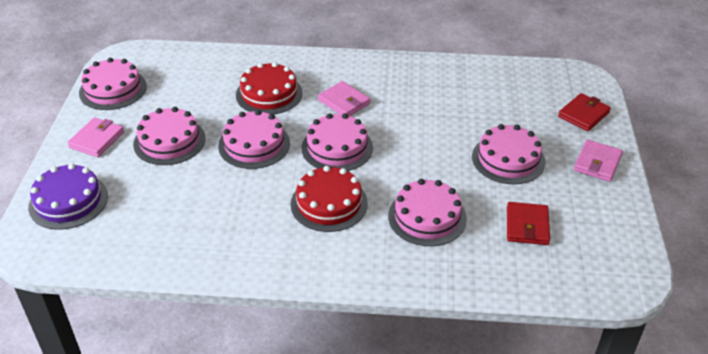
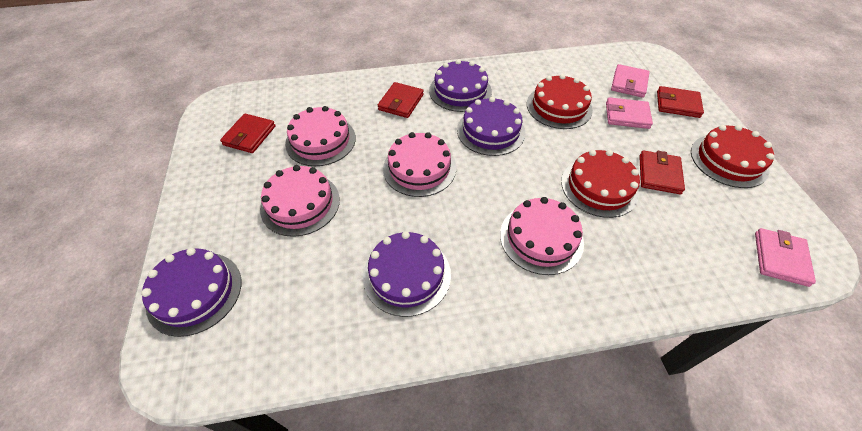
pink cake: 6 -> 4
purple cake: 1 -> 4
red cake: 2 -> 3
red wallet: 2 -> 4

